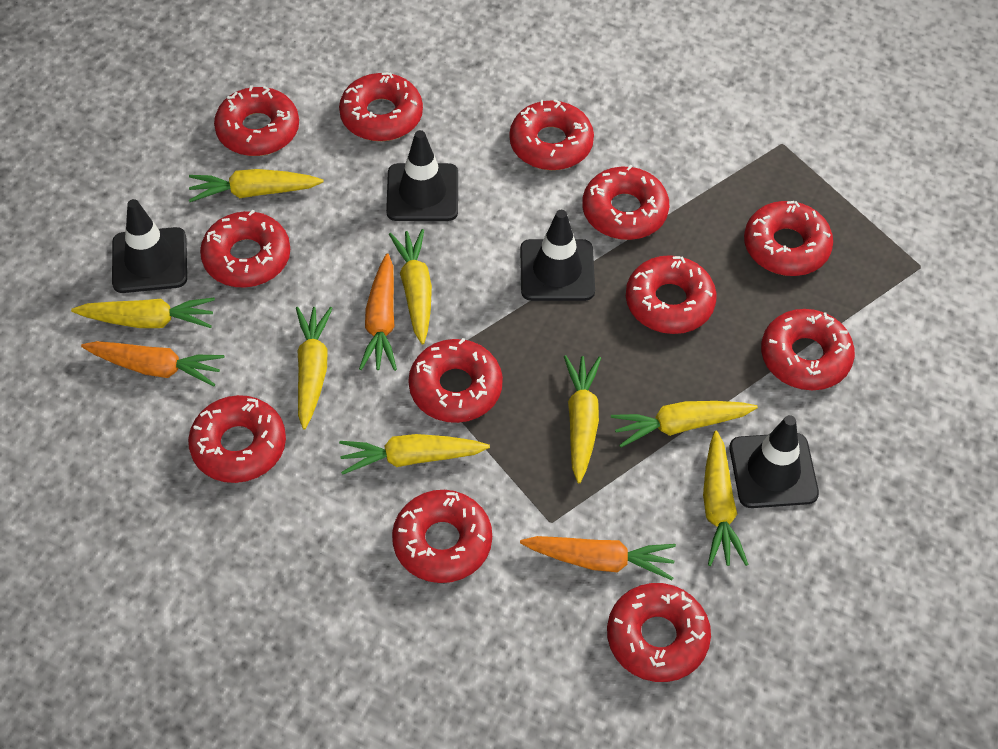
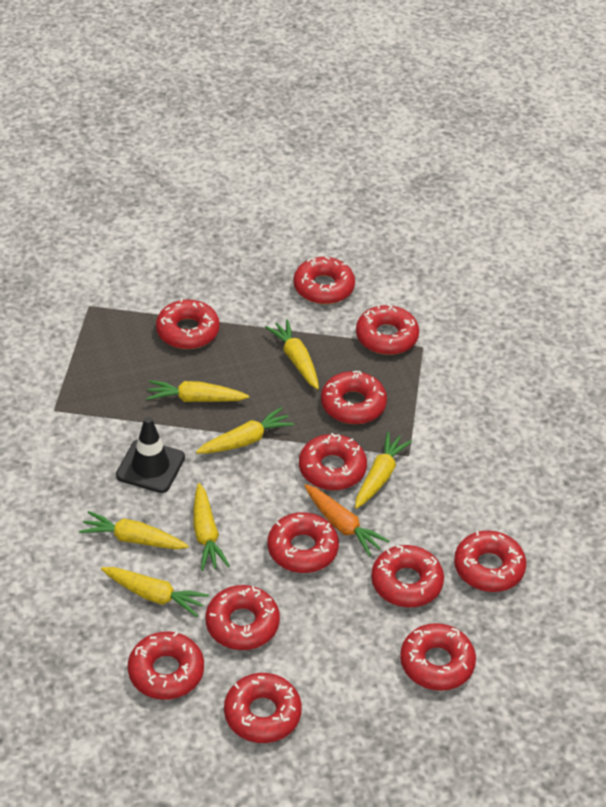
black traffic cone: 4 -> 1
orange carrot: 3 -> 1
yellow carrot: 8 -> 7

